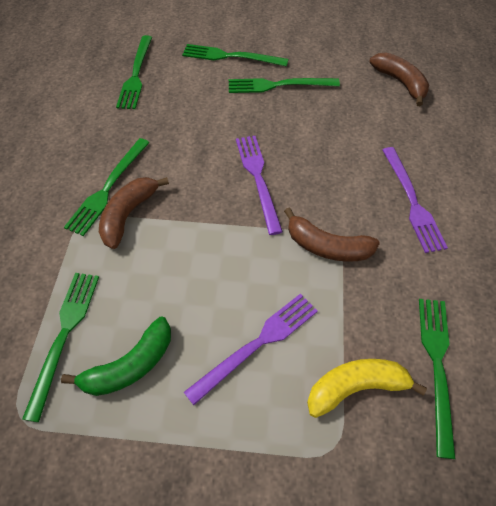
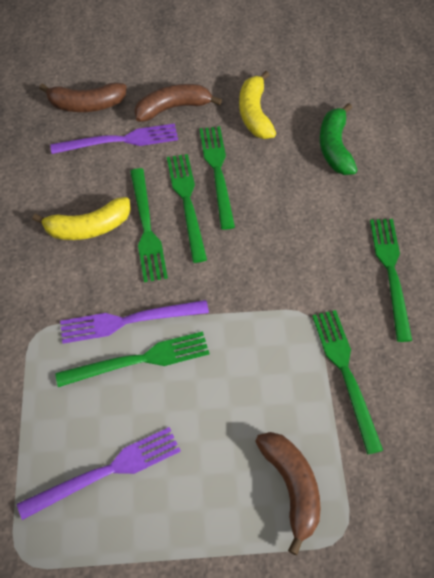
yellow banana: 1 -> 2

